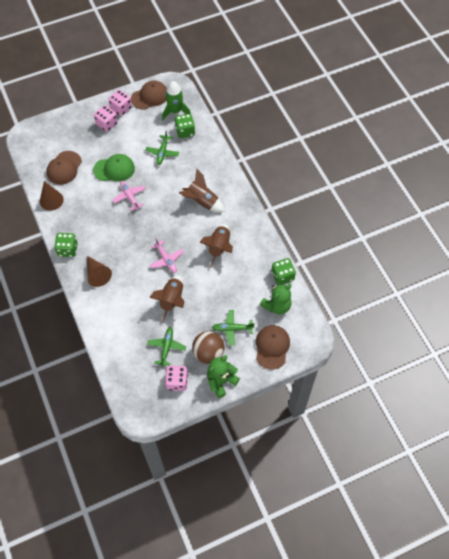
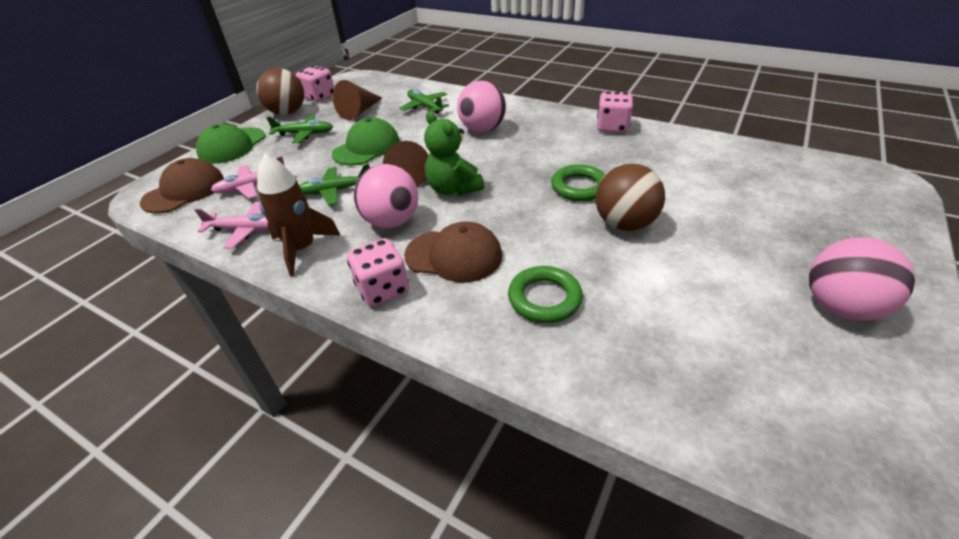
brown ball: 1 -> 2
brown cap: 3 -> 2
brown rocket: 3 -> 1
green cap: 1 -> 2
green dice: 3 -> 0
green ring: 0 -> 2
green rocket: 1 -> 0
green teddy bear: 2 -> 1
pink ball: 0 -> 3

